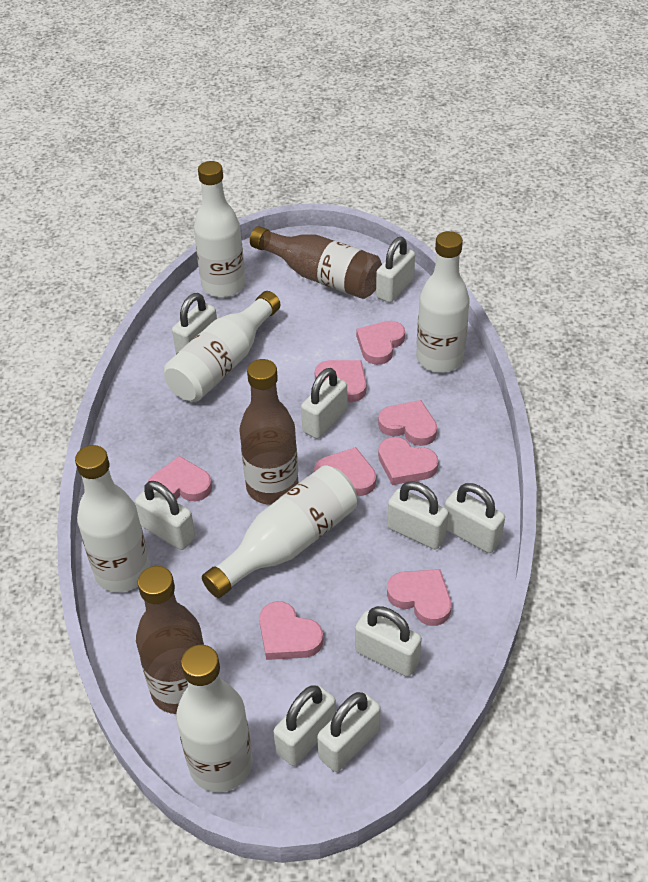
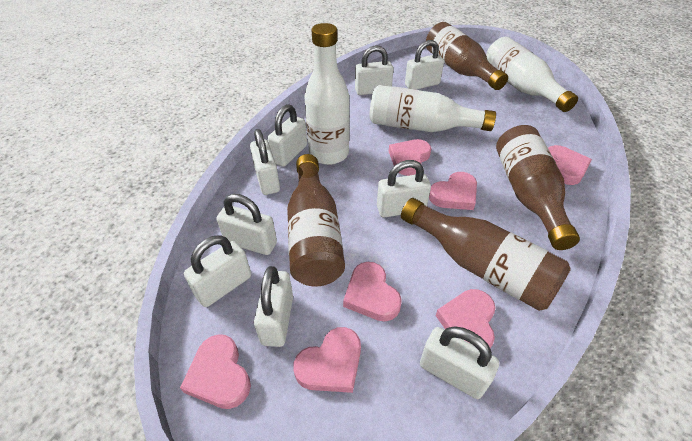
brown bottle: 3 -> 4
pink heart: 8 -> 7
white bottle: 6 -> 3

